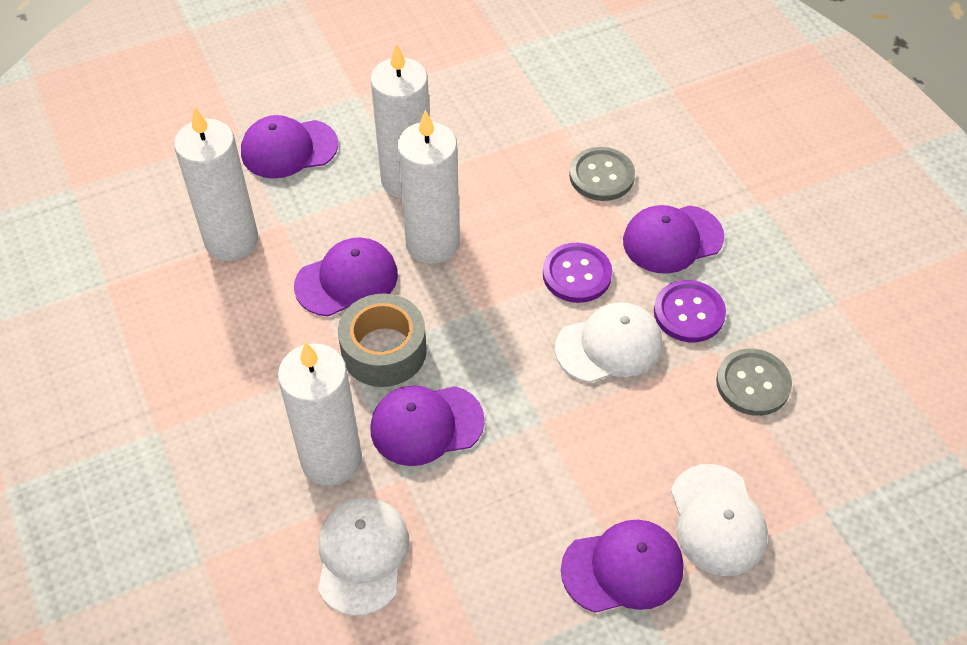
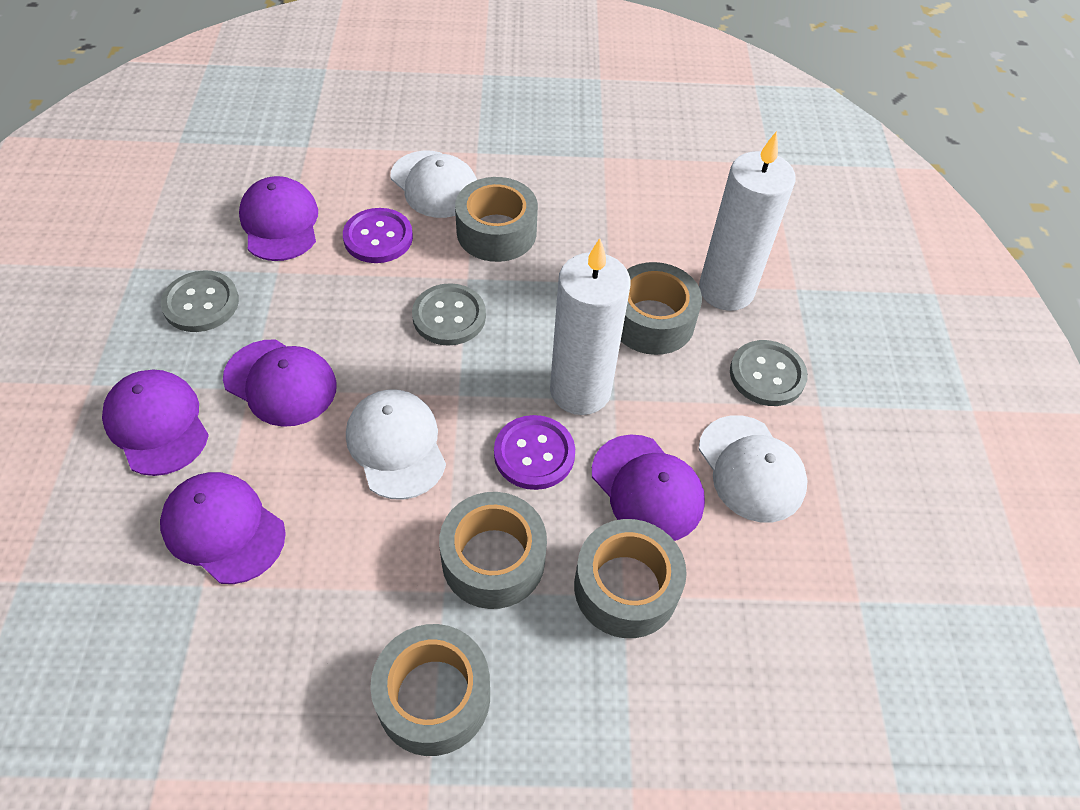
grey button: 2 -> 3
grey tape: 1 -> 5
white candle: 4 -> 2

